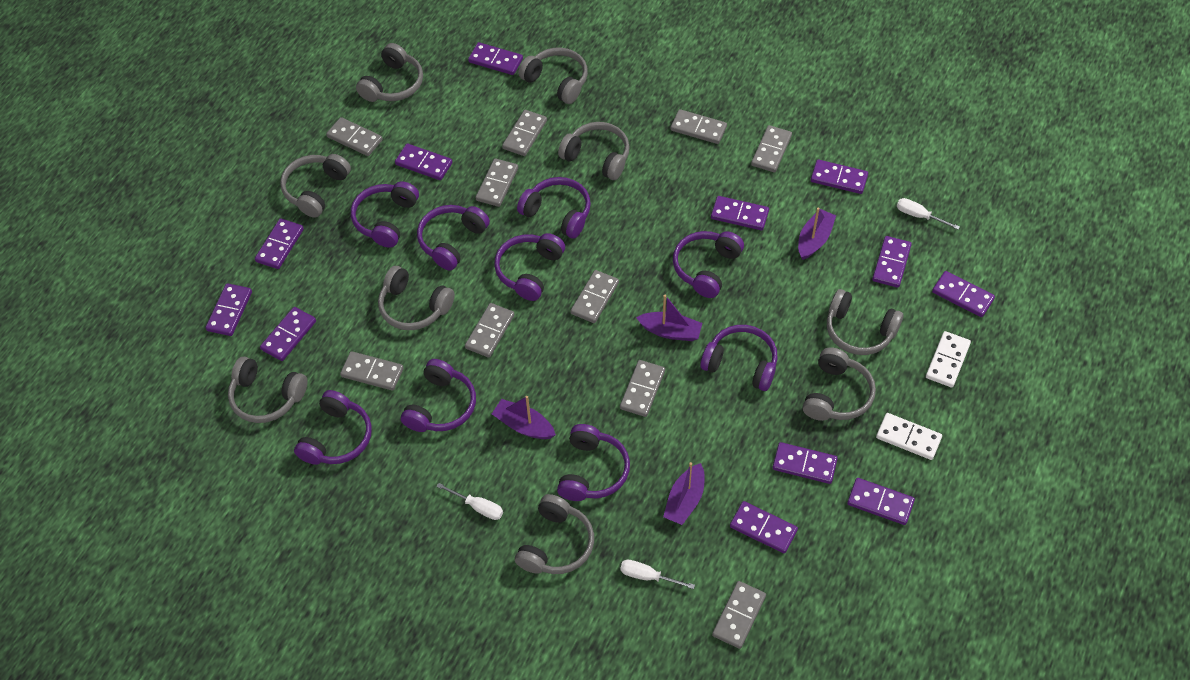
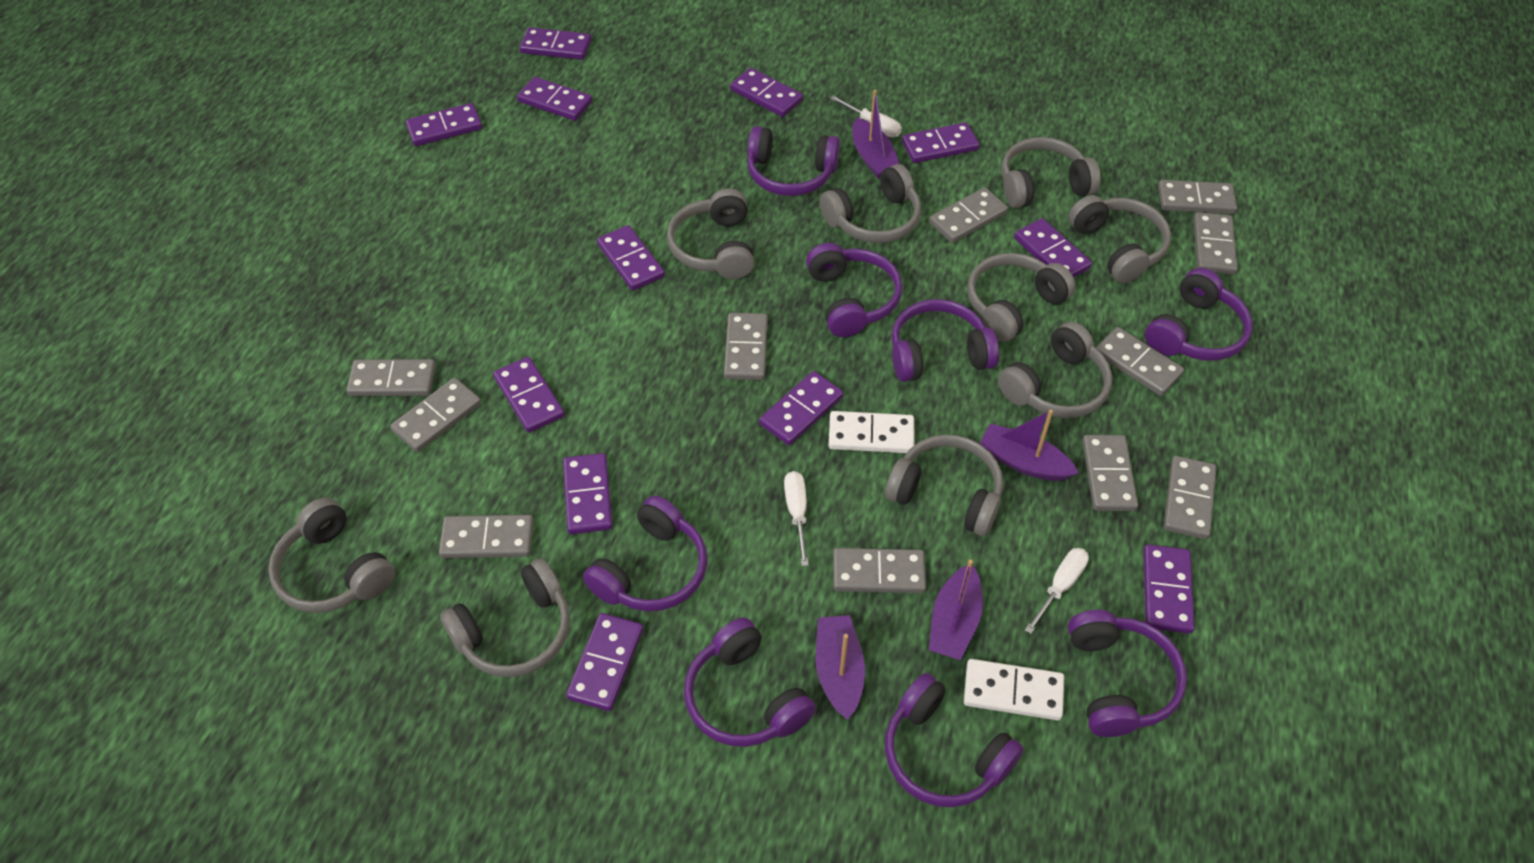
grey domino: 10 -> 11
purple headphones: 9 -> 8

